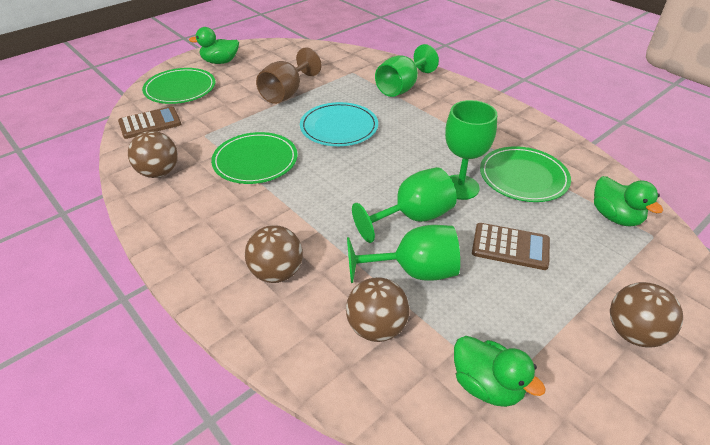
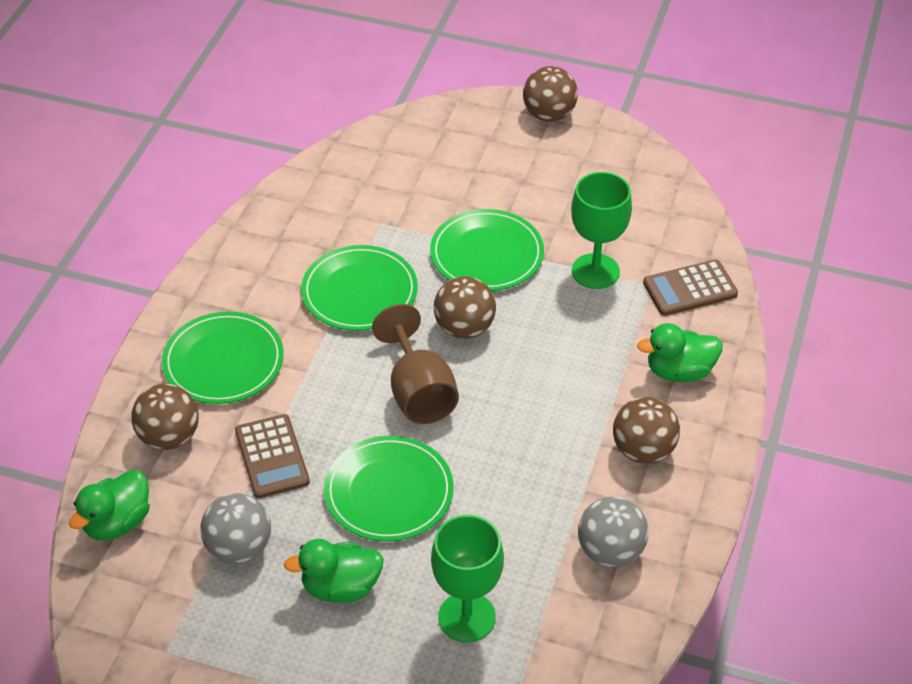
green goblet: 4 -> 2
green plate: 3 -> 4
grey ball: 0 -> 2
turquoise plate: 1 -> 0

